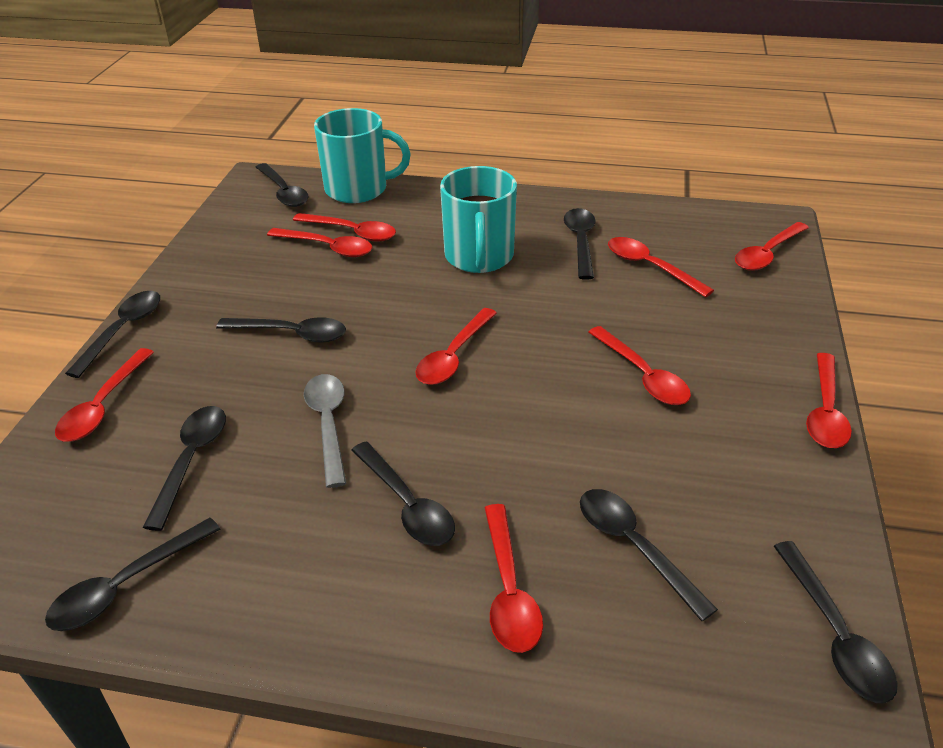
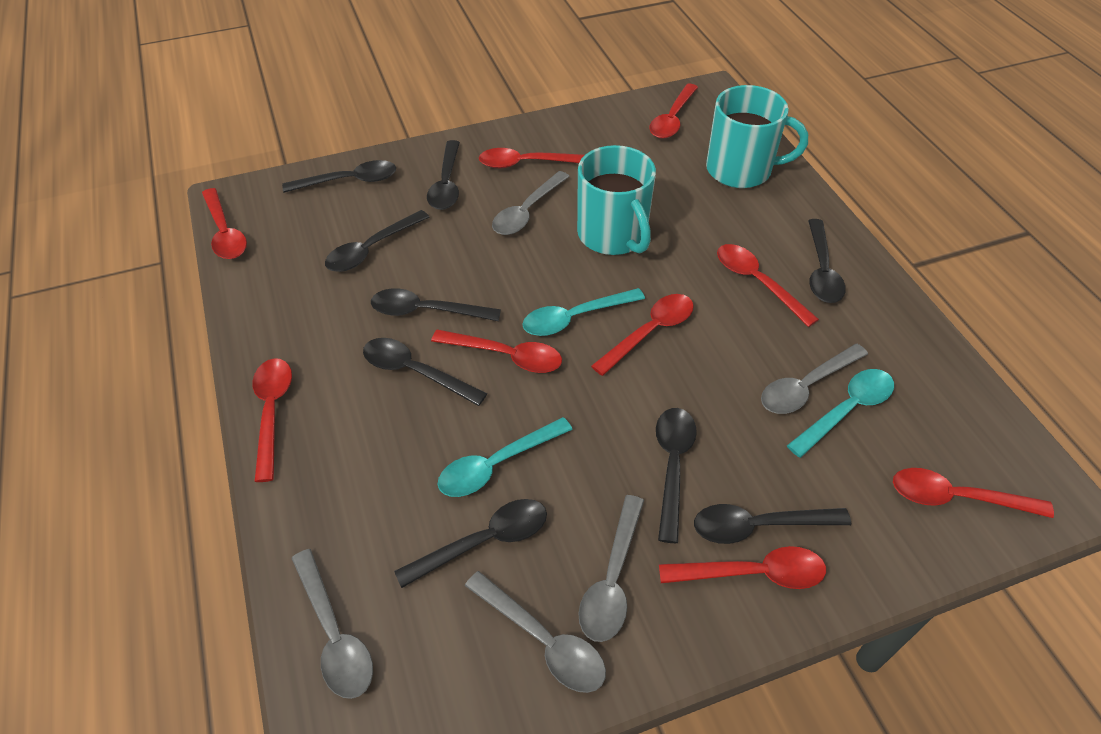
grey spoon: 1 -> 5
turquoise spoon: 0 -> 3

